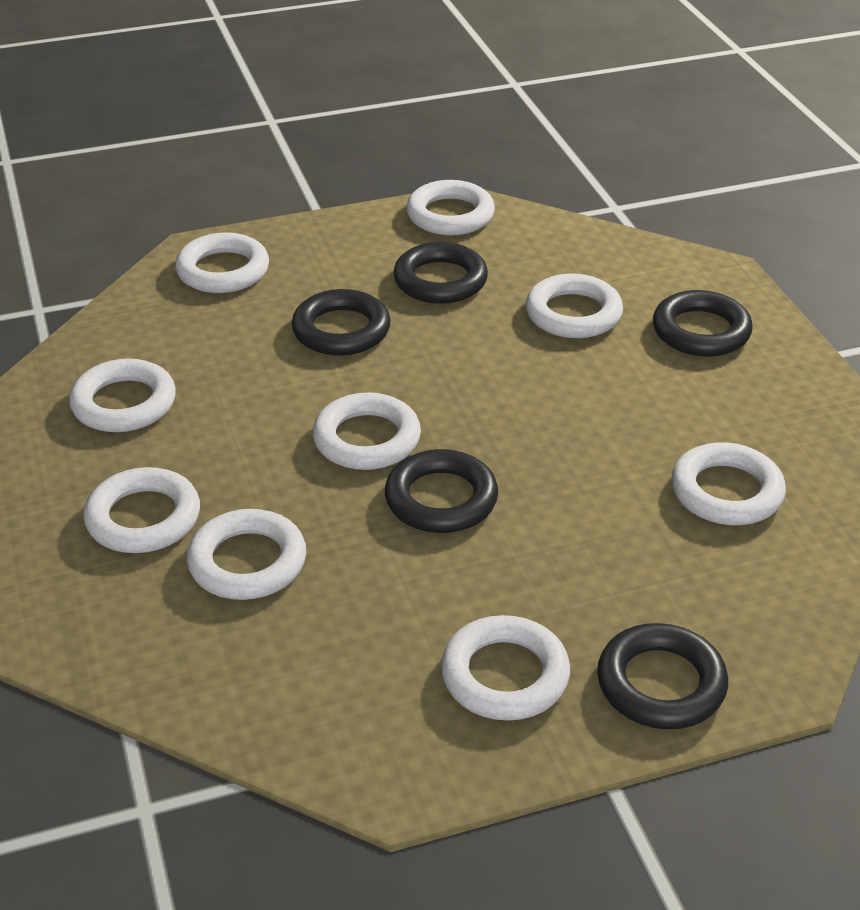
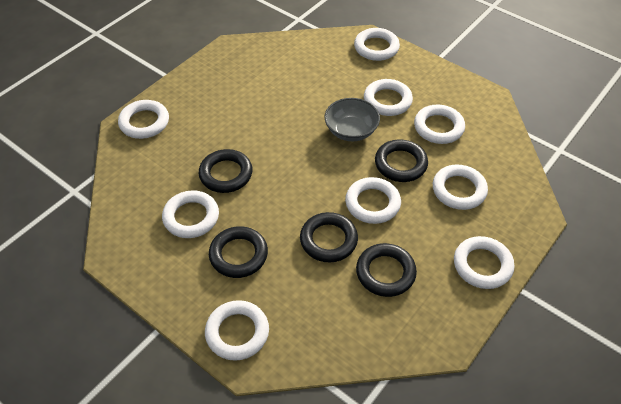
grey bowl: 0 -> 1

